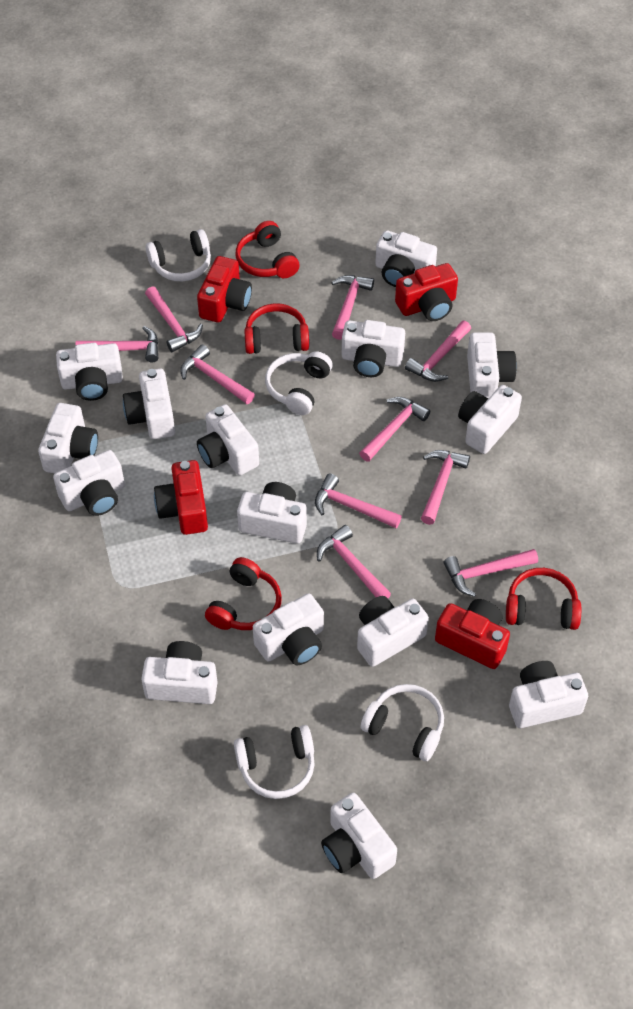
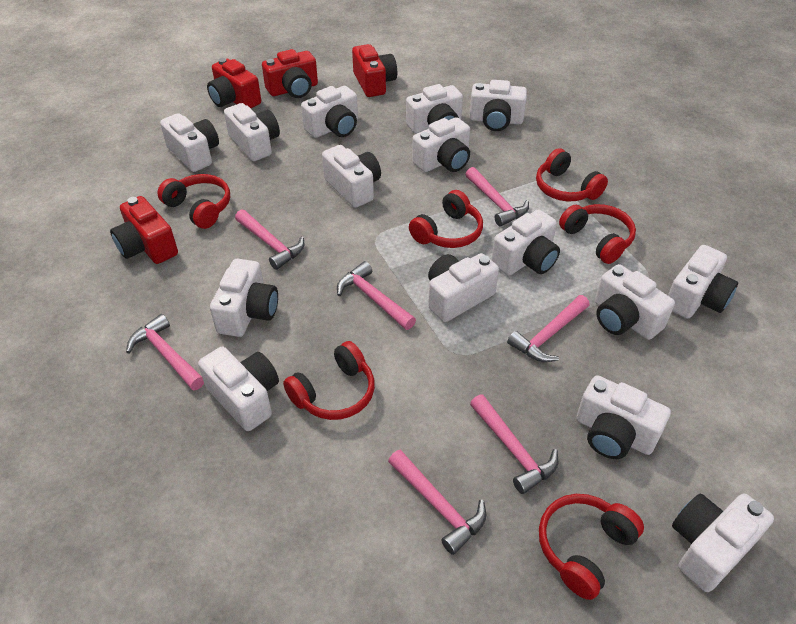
pink hammer: 10 -> 7
red headphones: 4 -> 6
white headphones: 4 -> 0

